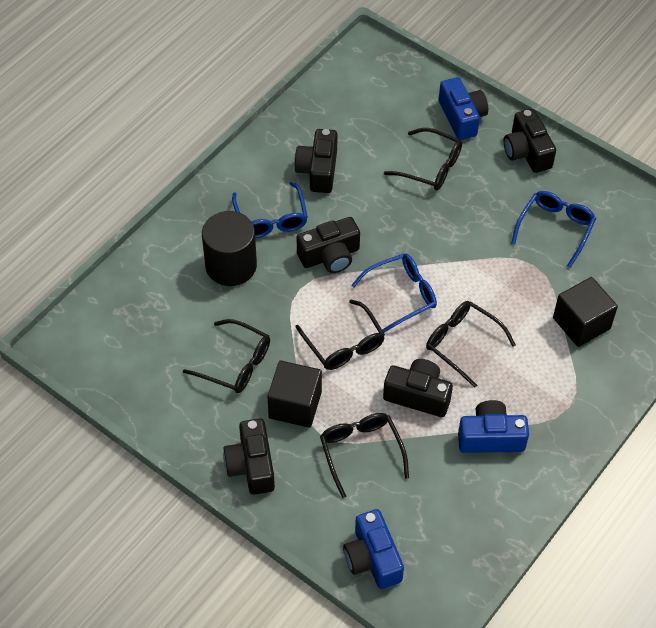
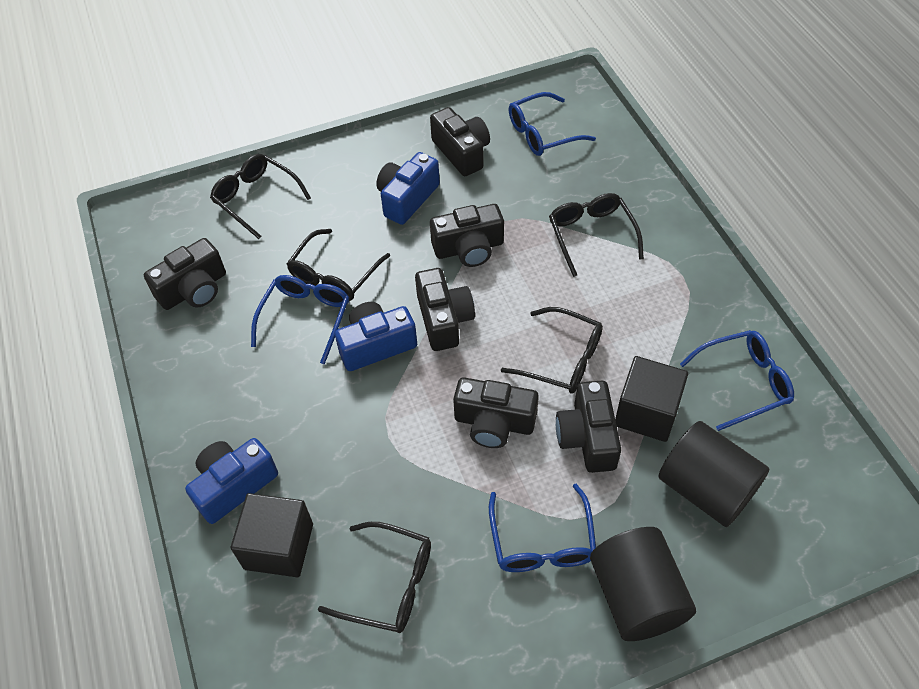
black camera: 5 -> 6
black cylinder: 1 -> 2
blue glasses: 3 -> 4

